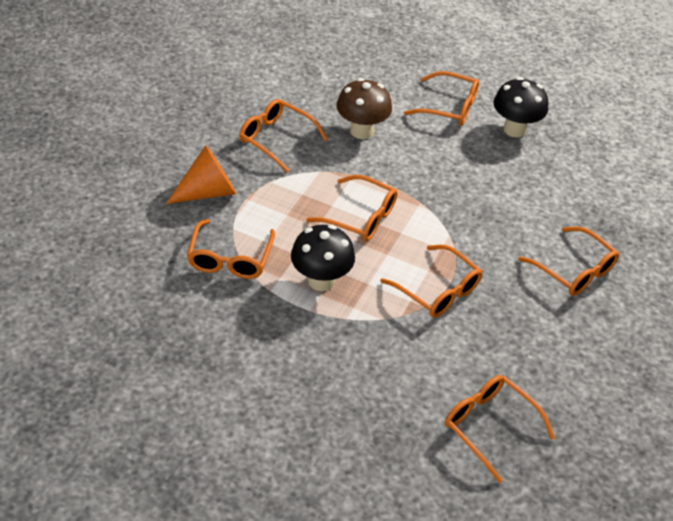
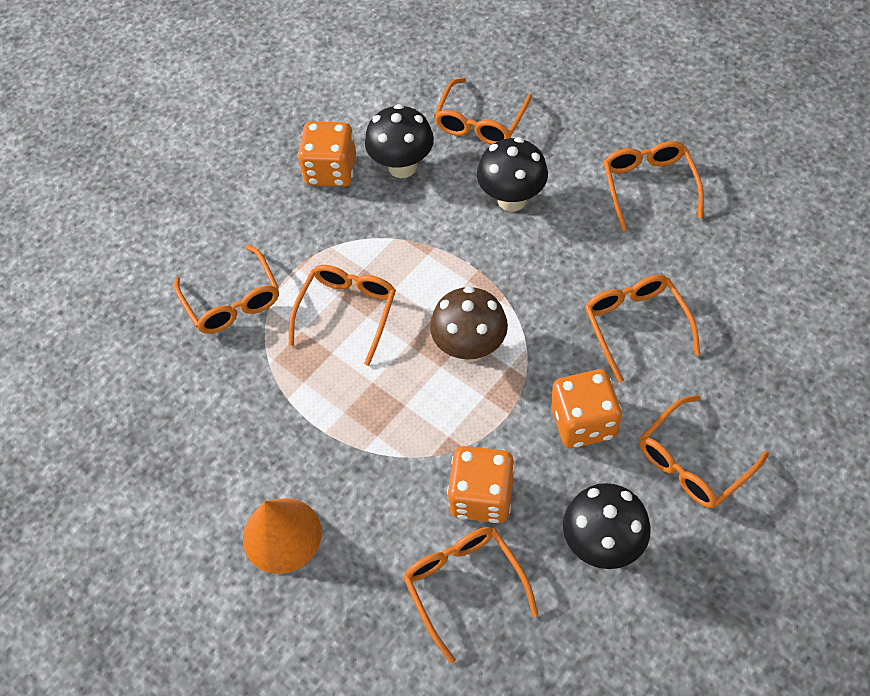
black mushroom: 2 -> 3
orange dice: 0 -> 3

